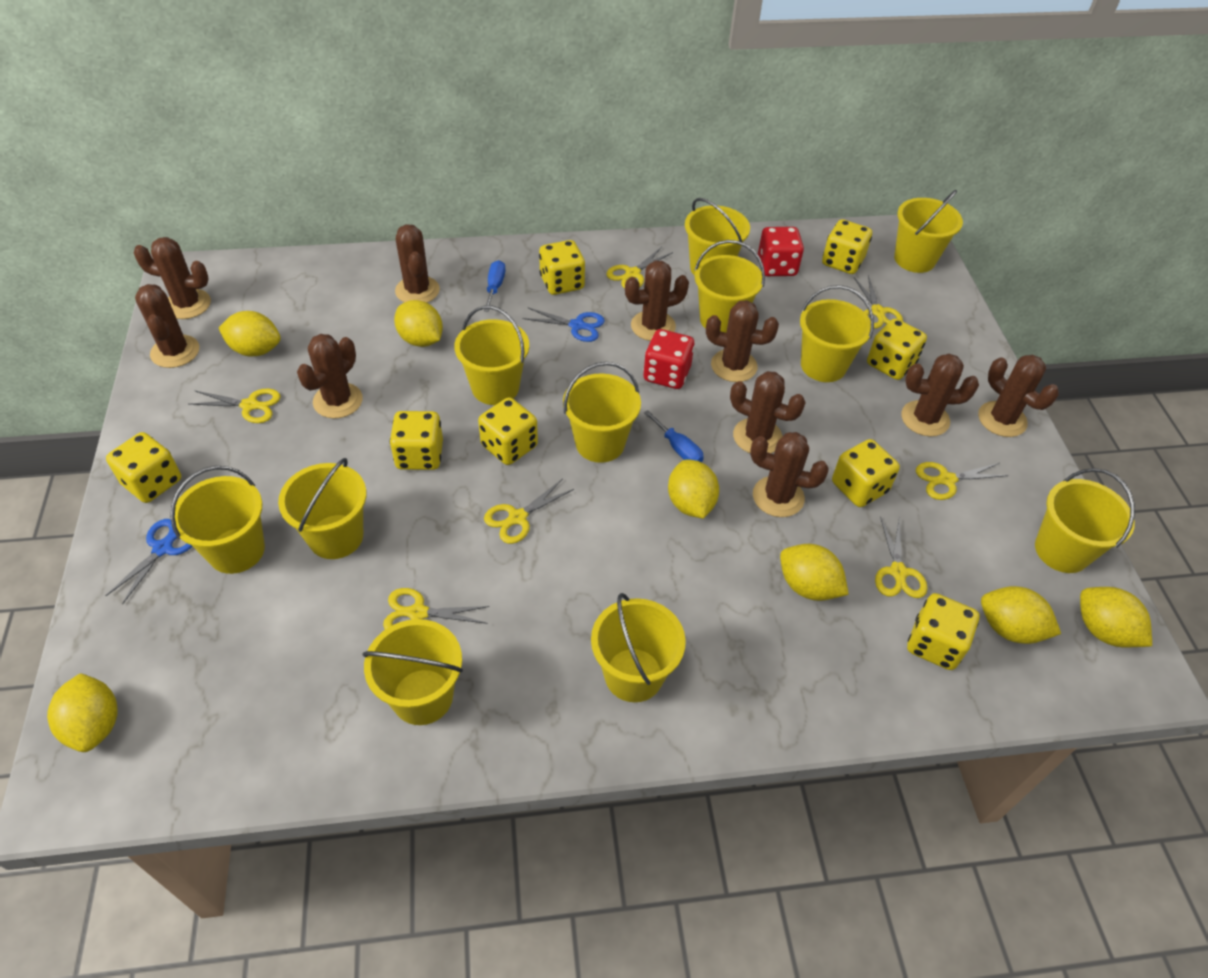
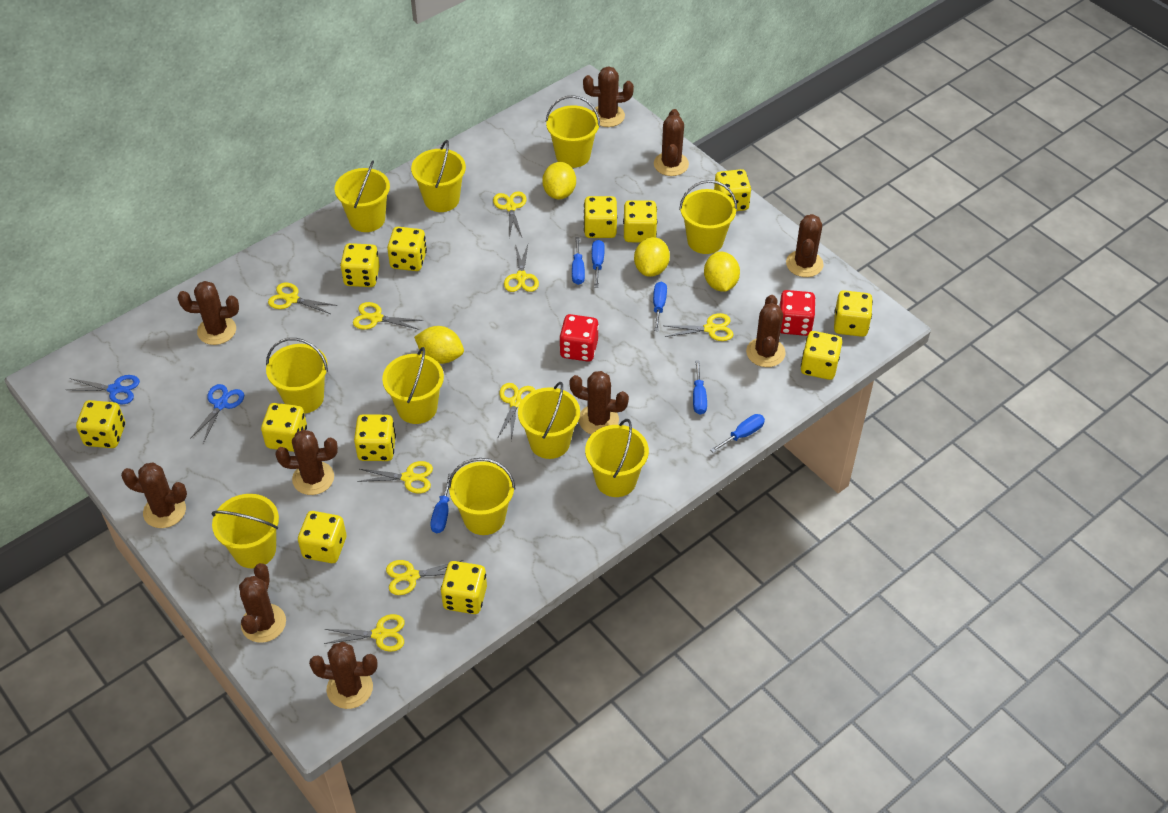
blue screwdriver: 2 -> 6
yellow bucket: 11 -> 10
yellow dice: 8 -> 12
yellow lemon: 7 -> 4
yellow scissors: 7 -> 9

